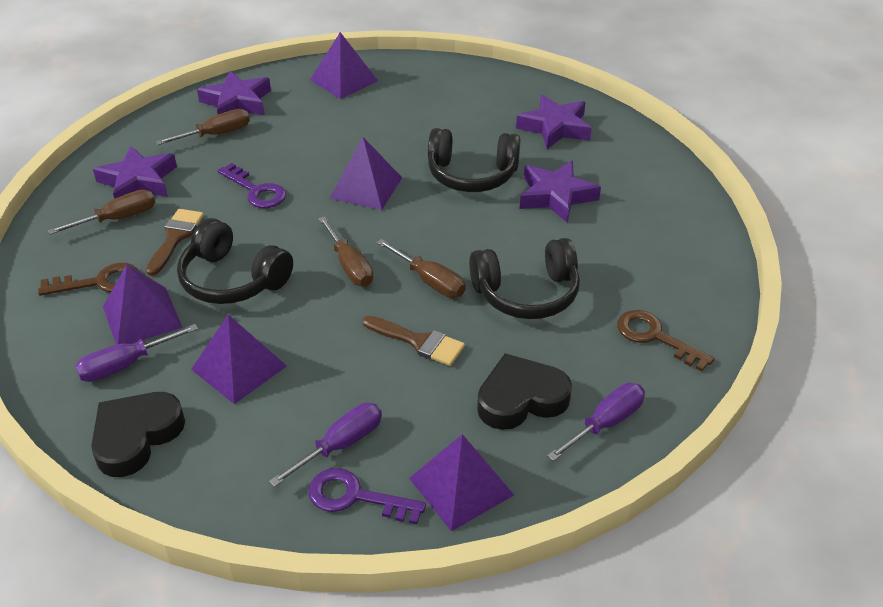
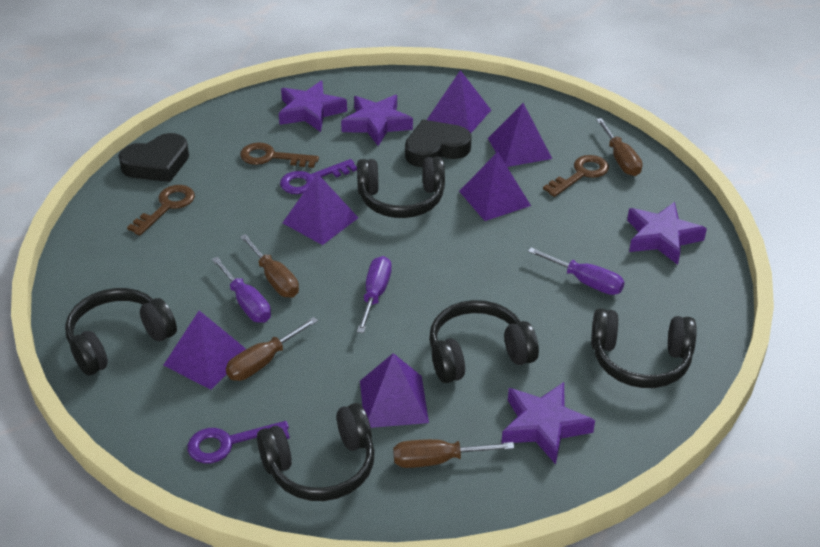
black headphones: 3 -> 5
brown brush: 2 -> 0
brown key: 2 -> 3
purple pyramid: 5 -> 6

